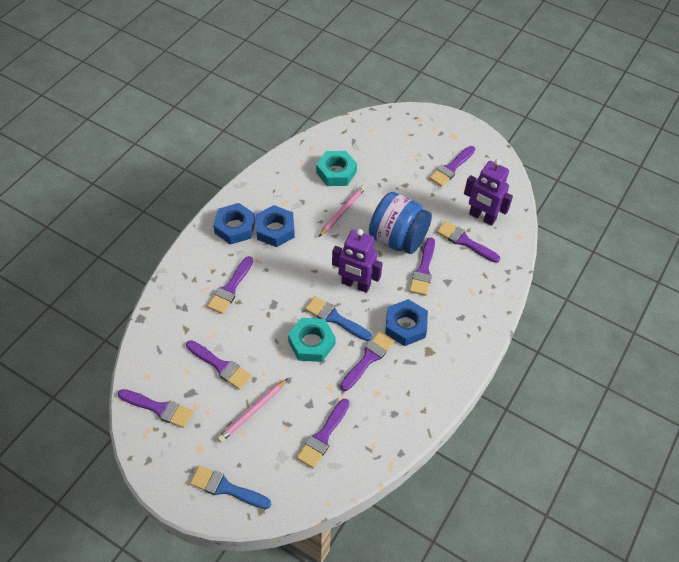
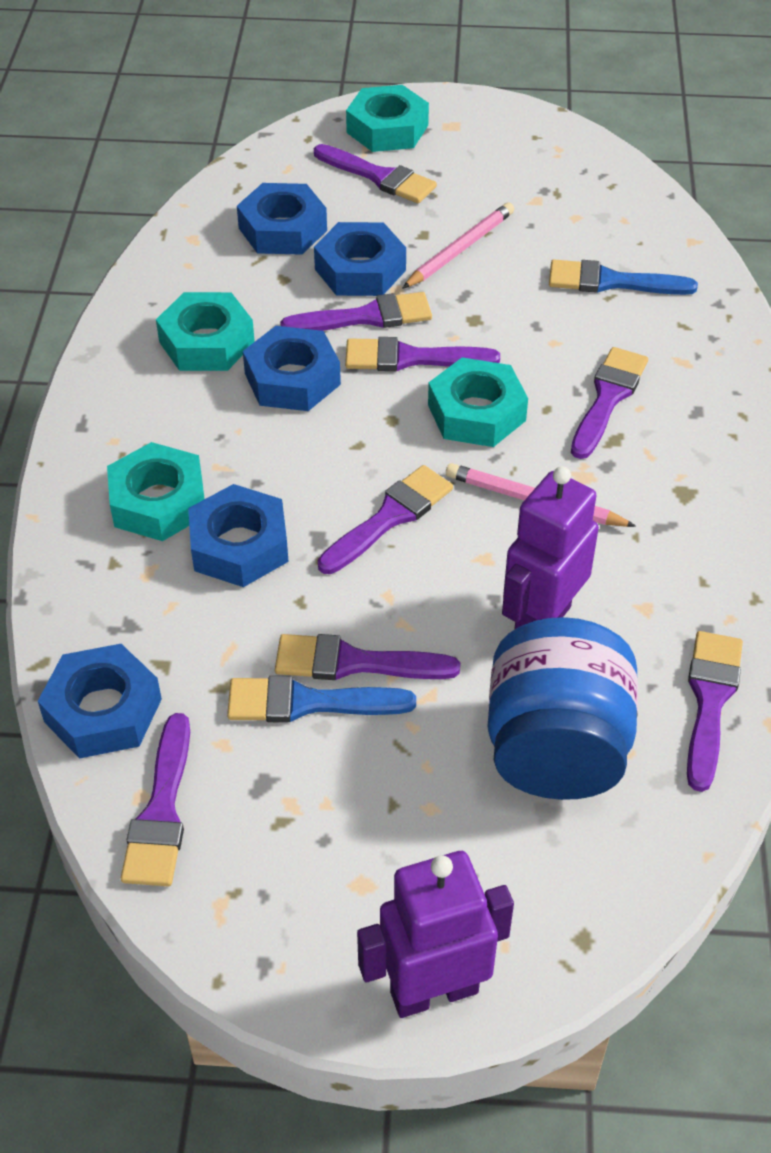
blue nut: 3 -> 5
turquoise nut: 2 -> 4

